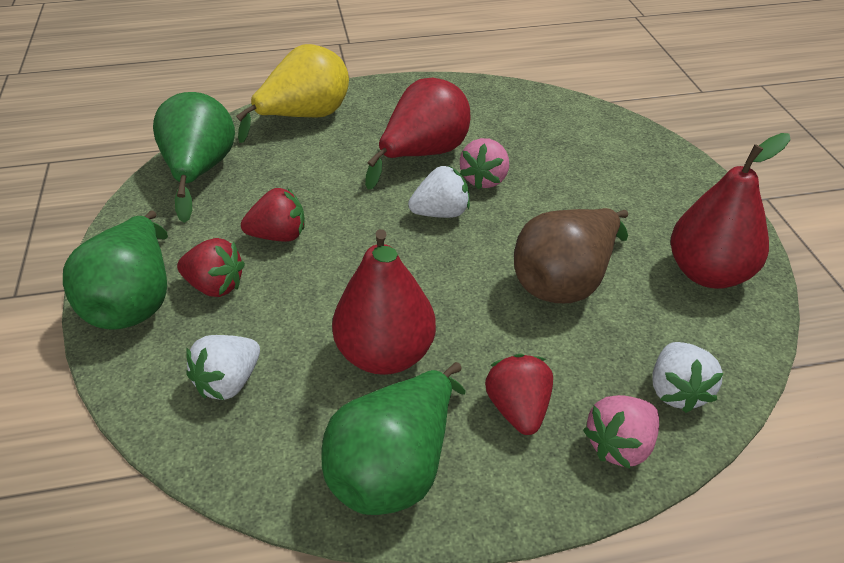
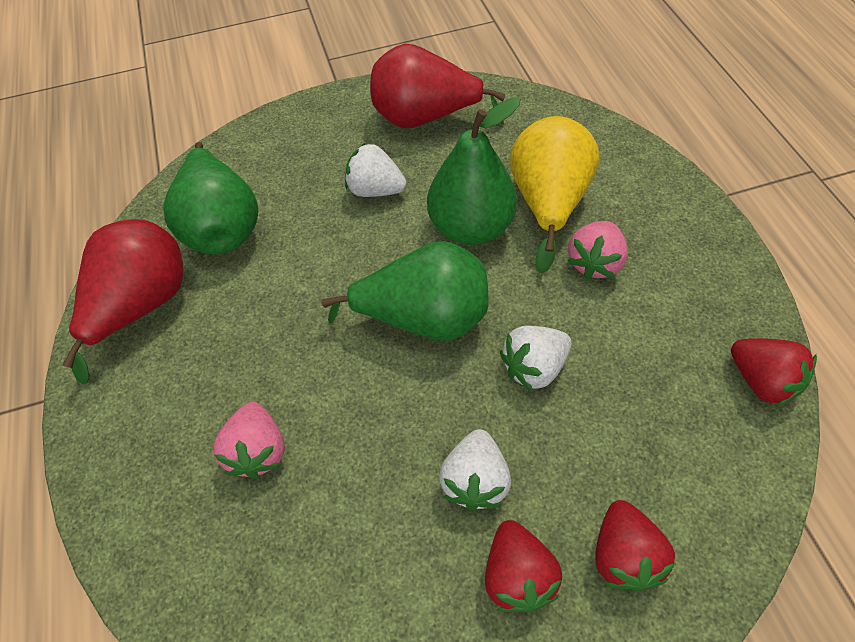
brown pear: 1 -> 0
red pear: 3 -> 2

